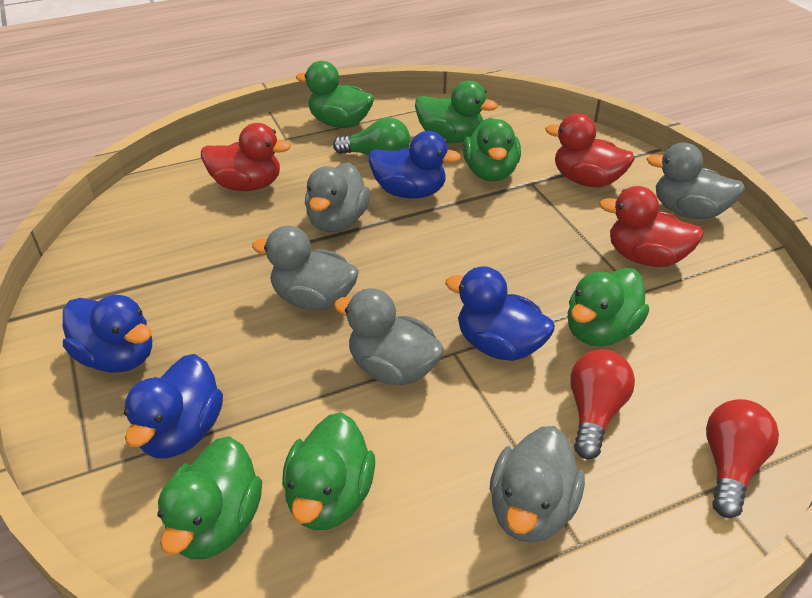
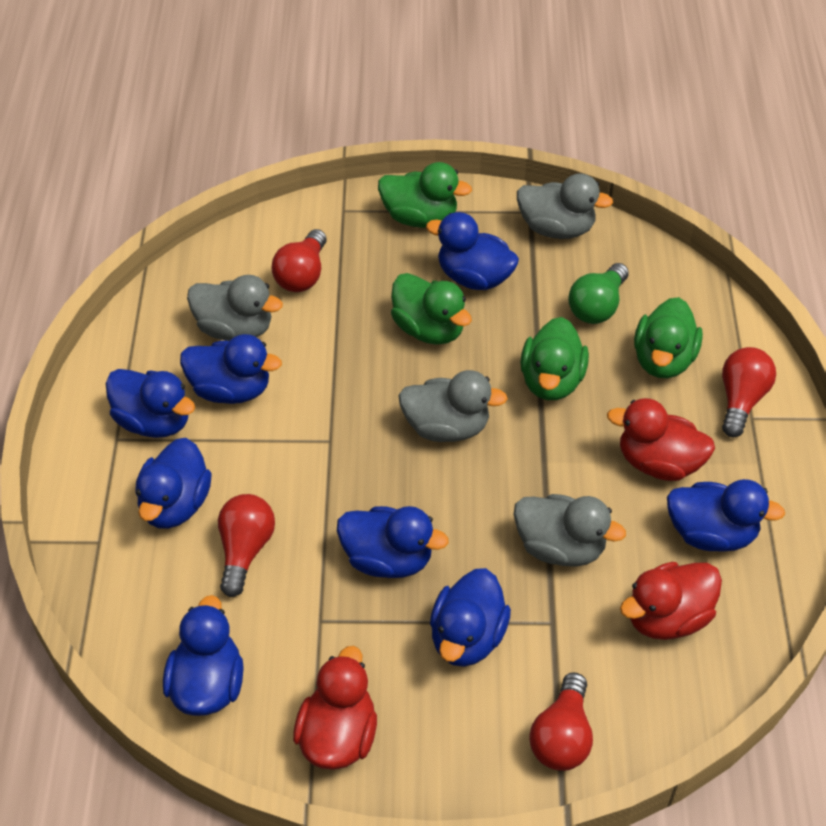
blue duck: 4 -> 8
green duck: 6 -> 4
grey duck: 5 -> 4
red light bulb: 2 -> 4

